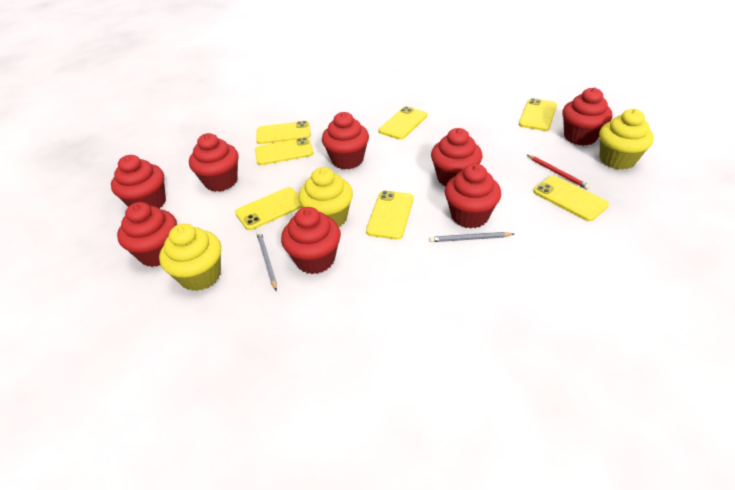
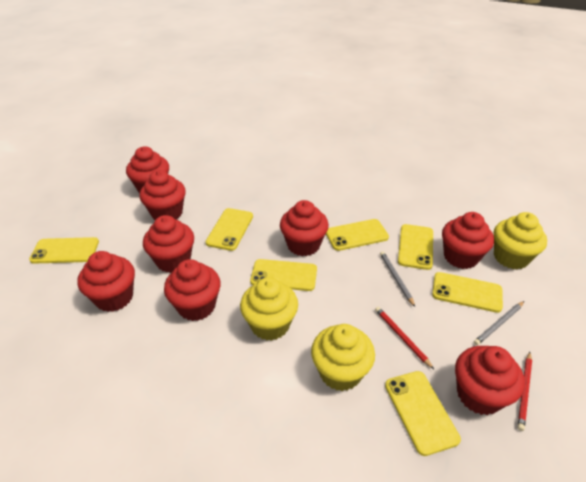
red pencil: 1 -> 2

